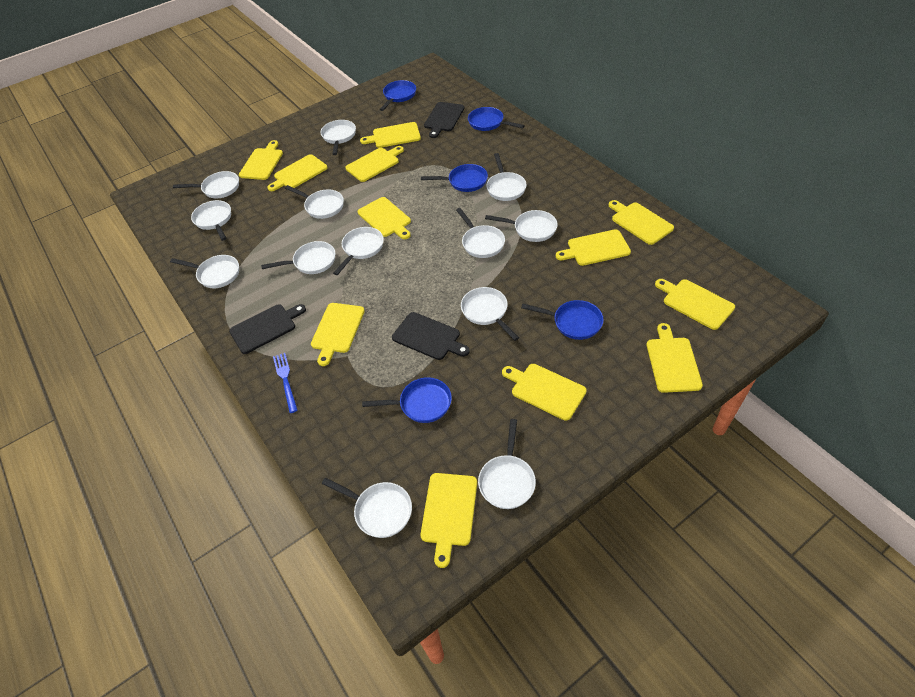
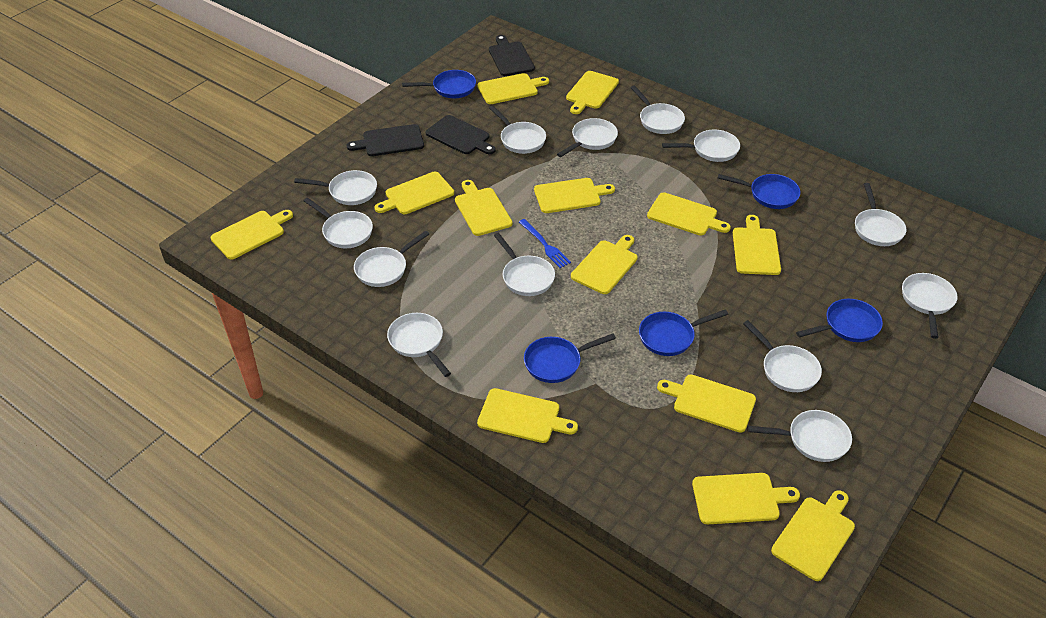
yellow cutting board: 12 -> 13

